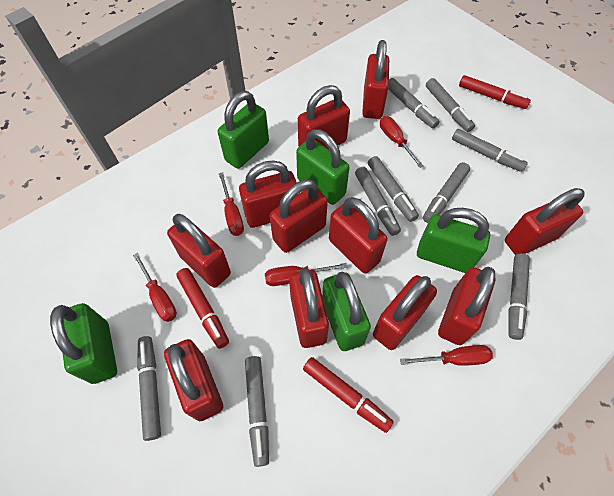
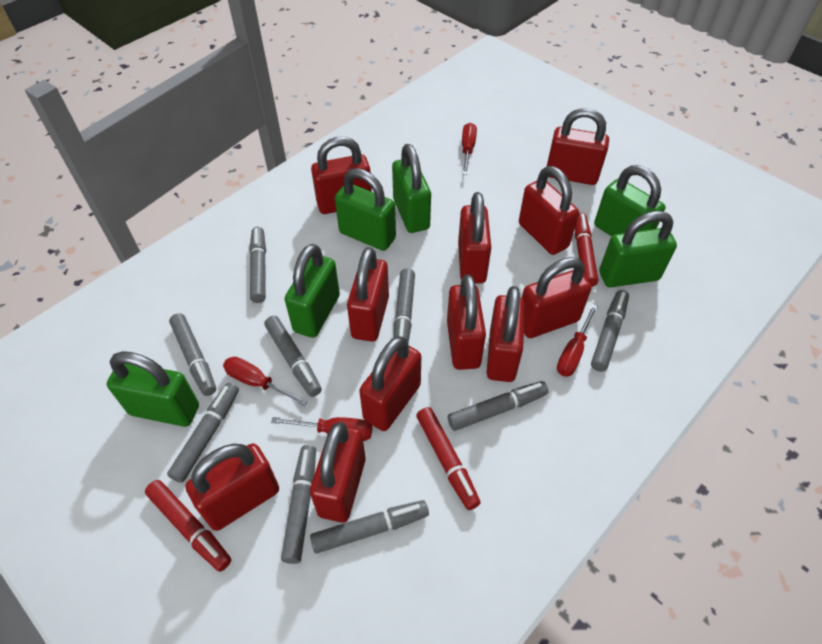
green padlock: 5 -> 6
red screwdriver: 5 -> 4

